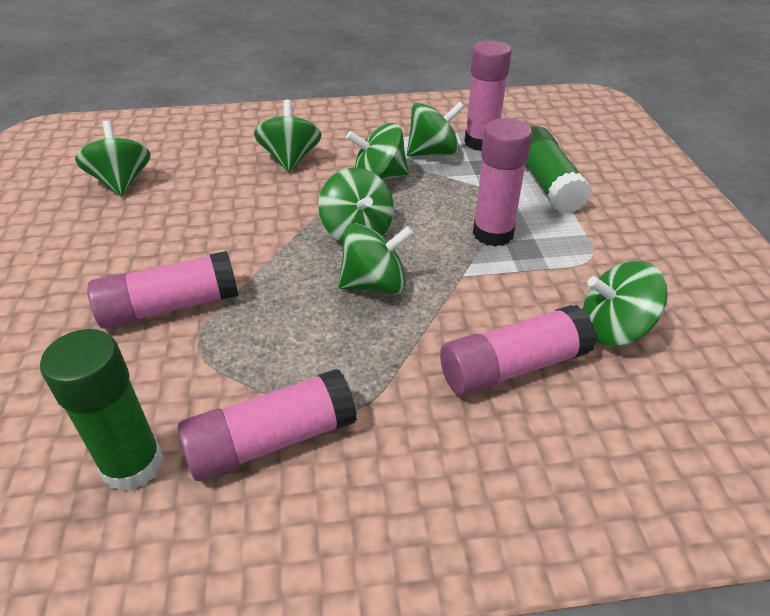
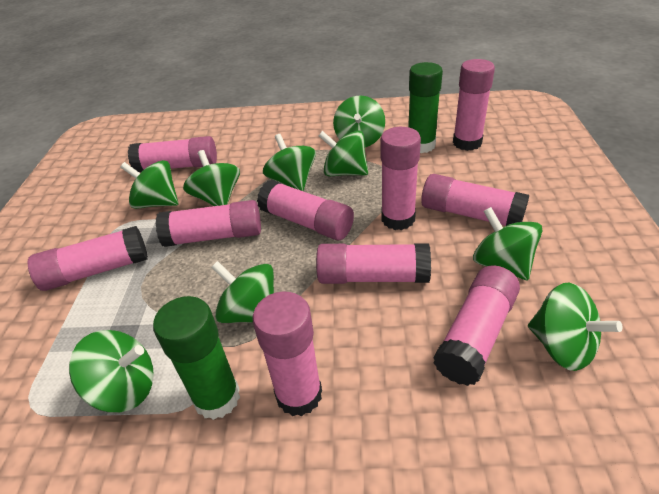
green spinning top: 7 -> 9
pink glue stick: 5 -> 10

